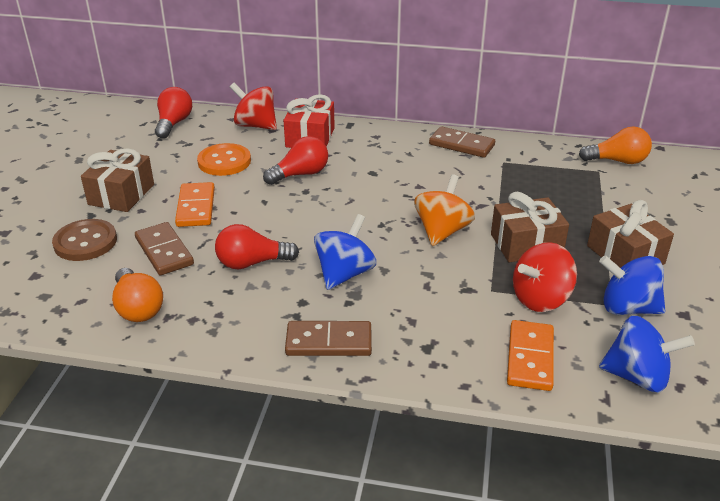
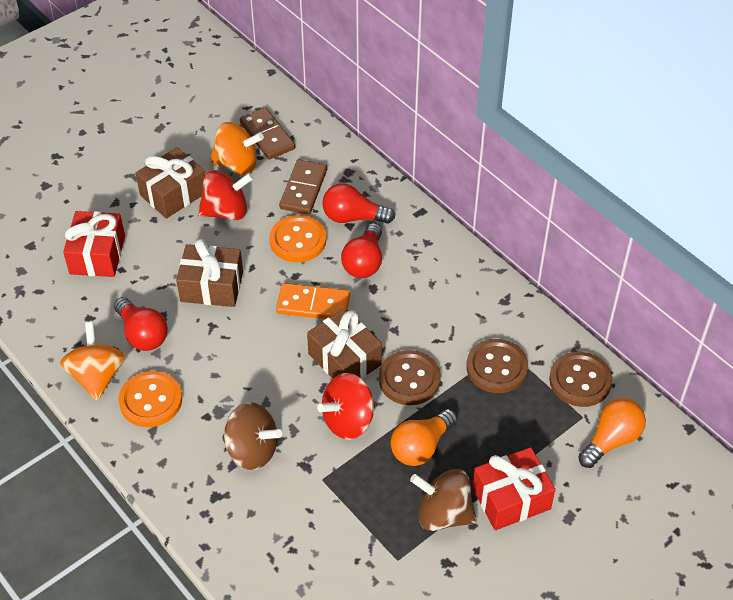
blue spinning top: 3 -> 0
brown button: 1 -> 3
brown domino: 3 -> 2
brown spinning top: 0 -> 2
orange button: 1 -> 2
orange domino: 2 -> 1
orange spinning top: 1 -> 2
red gift: 1 -> 2

